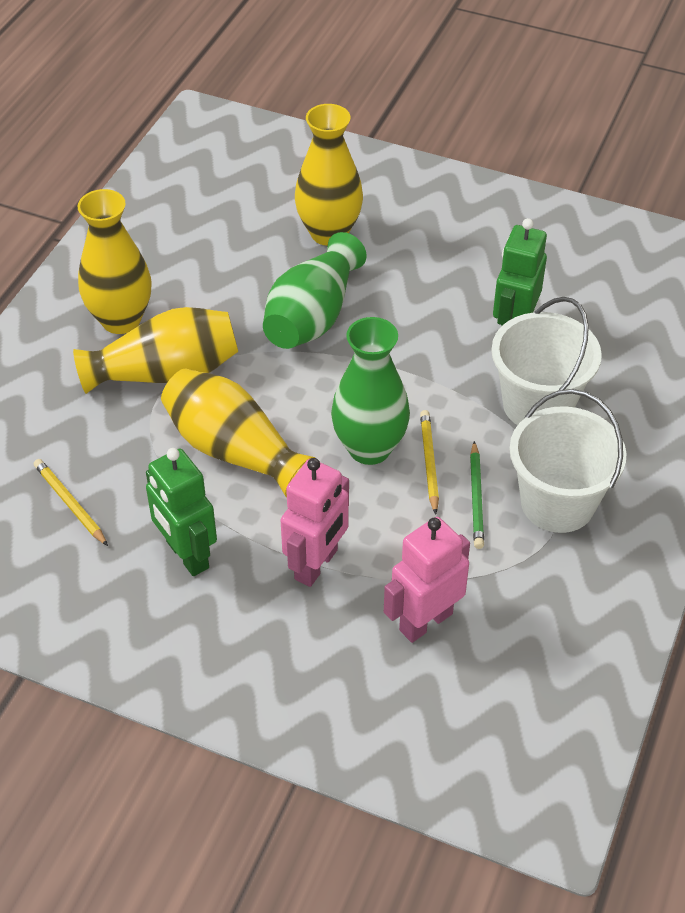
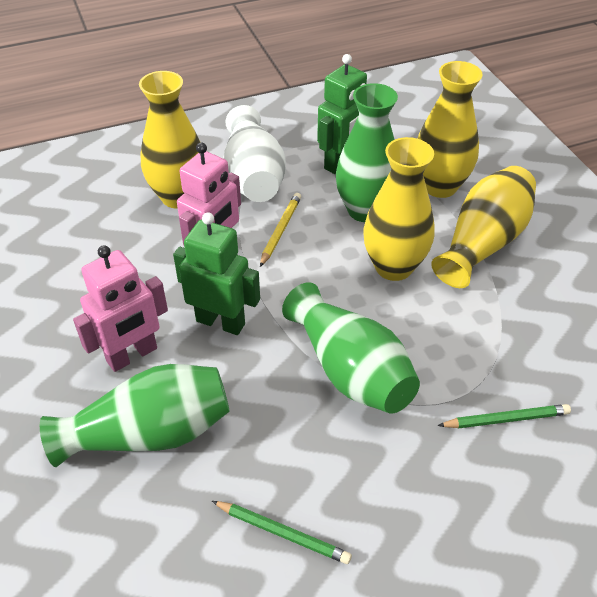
green pencil: 1 -> 2
green vase: 2 -> 3
white bucket: 2 -> 0
white vase: 0 -> 1
yellow pencil: 2 -> 1

